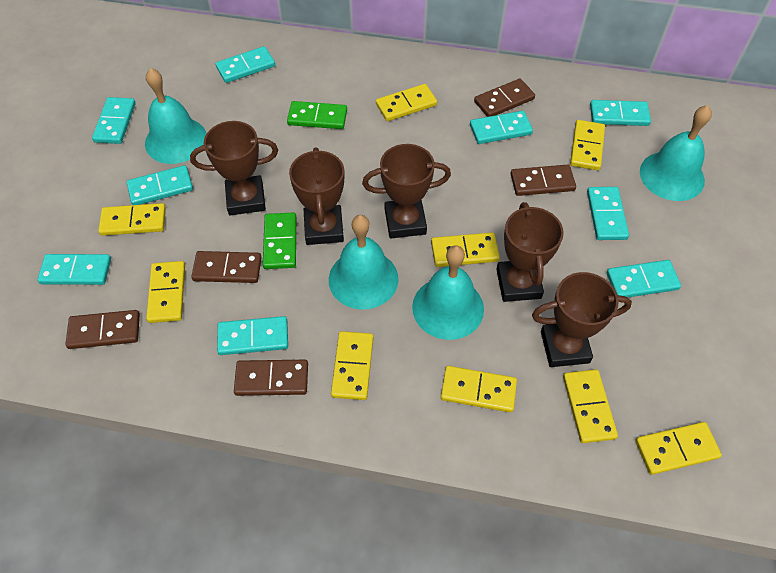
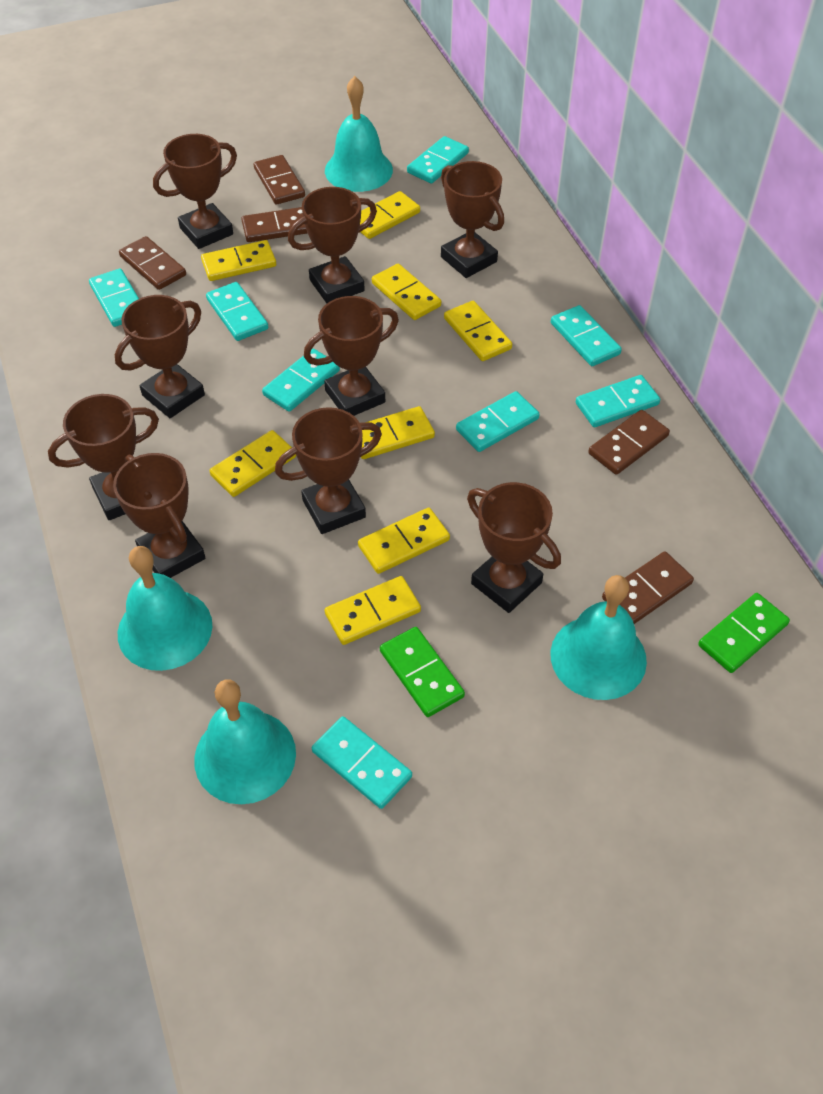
brown trophy: 5 -> 9
turquoise domino: 9 -> 8
yellow domino: 9 -> 8

